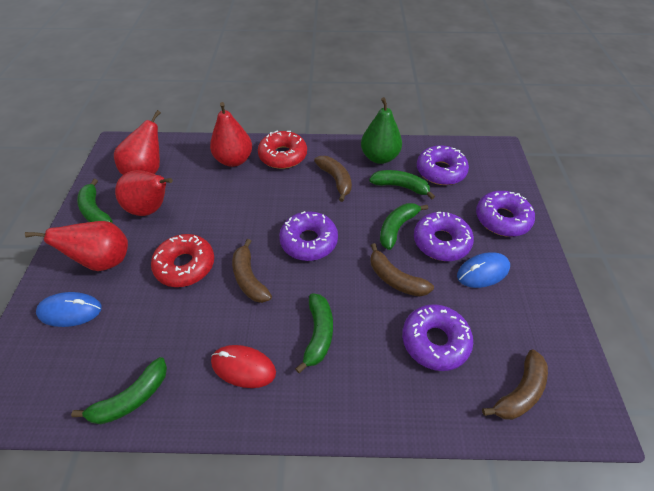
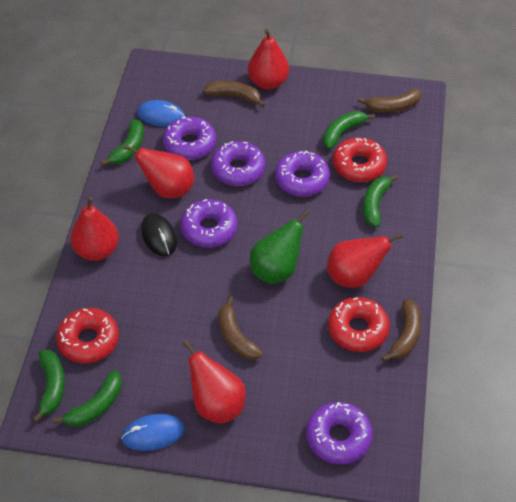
black mouse: 0 -> 1
red donut: 2 -> 3
red mouse: 1 -> 0
red pear: 4 -> 5

